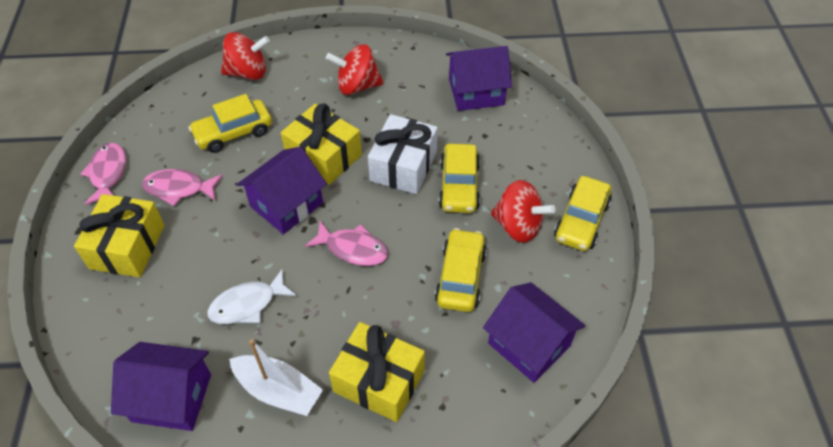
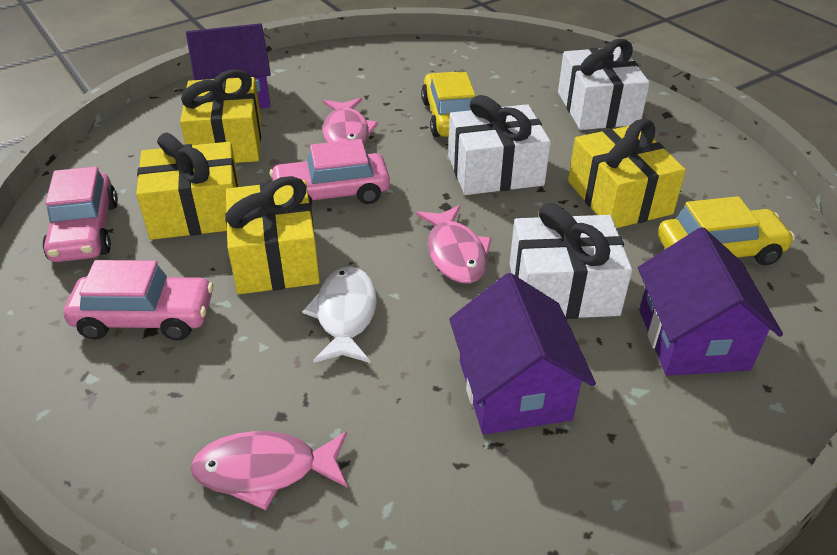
pink car: 0 -> 3
purple house: 4 -> 3
red spinning top: 3 -> 0
white boat: 1 -> 0
white gift: 1 -> 3
yellow car: 4 -> 2
yellow gift: 3 -> 4

